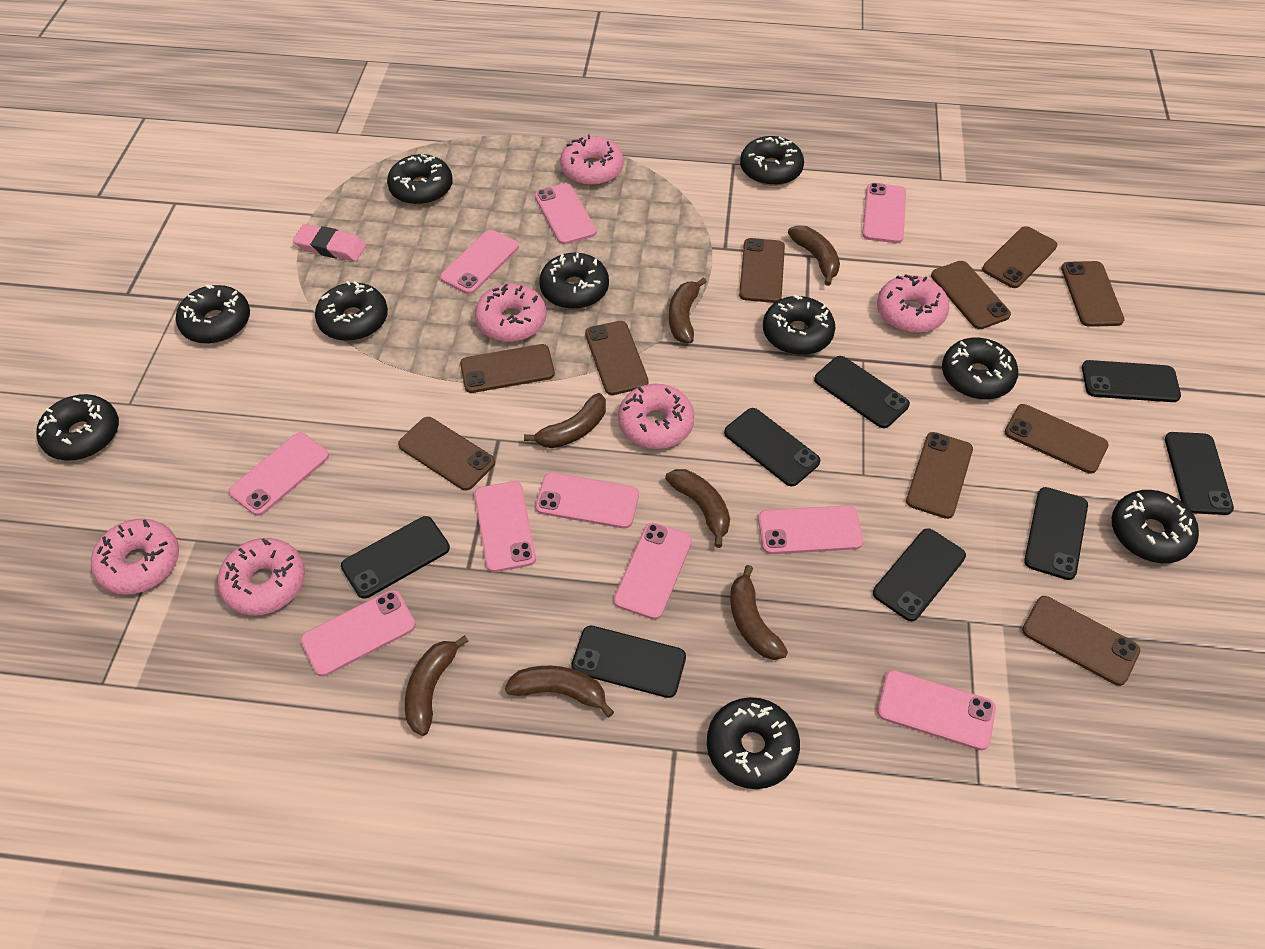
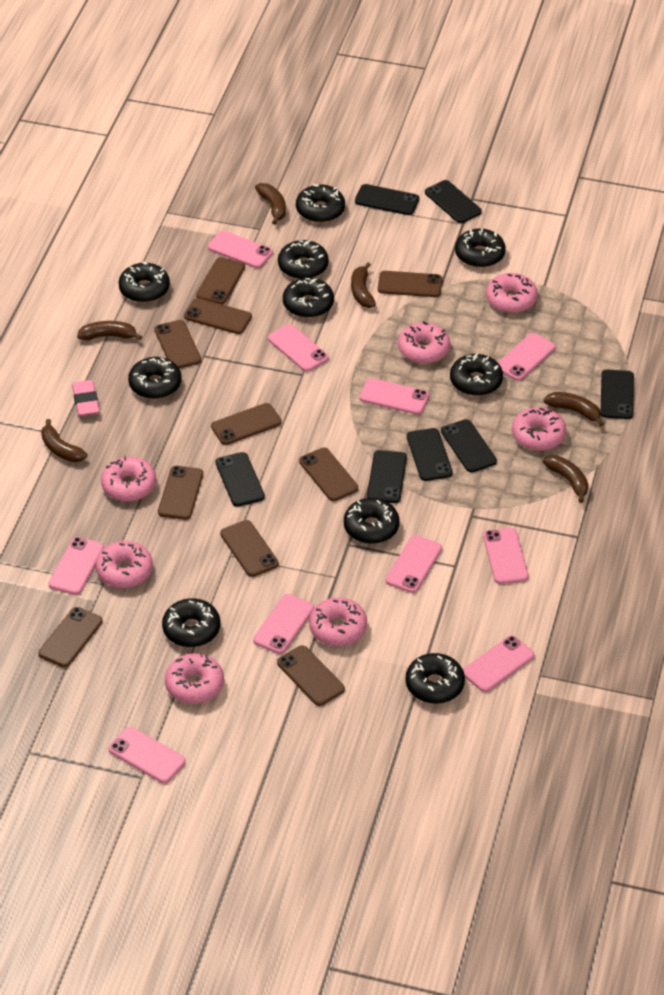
black phone: 8 -> 7
brown banana: 7 -> 6
pink donut: 6 -> 7

